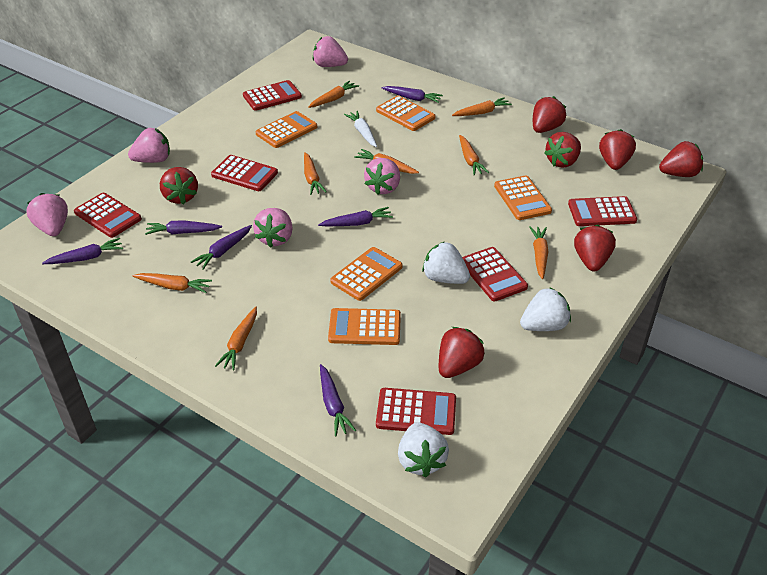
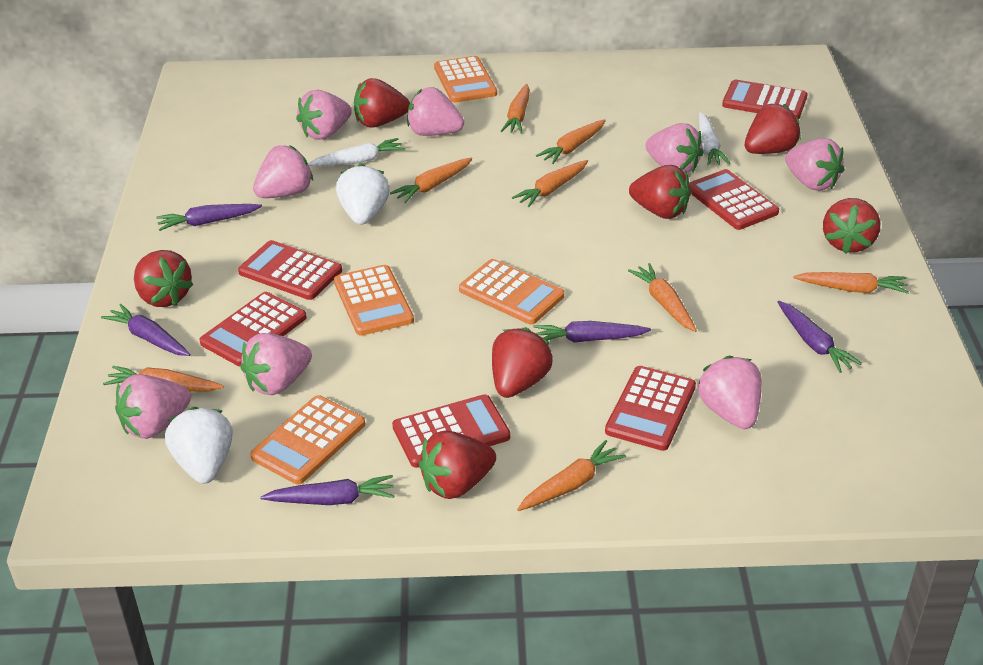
orange calculator: 5 -> 4
pink strawberry: 5 -> 8
purple carrot: 6 -> 5
white carrot: 1 -> 2
white strawberry: 3 -> 2

